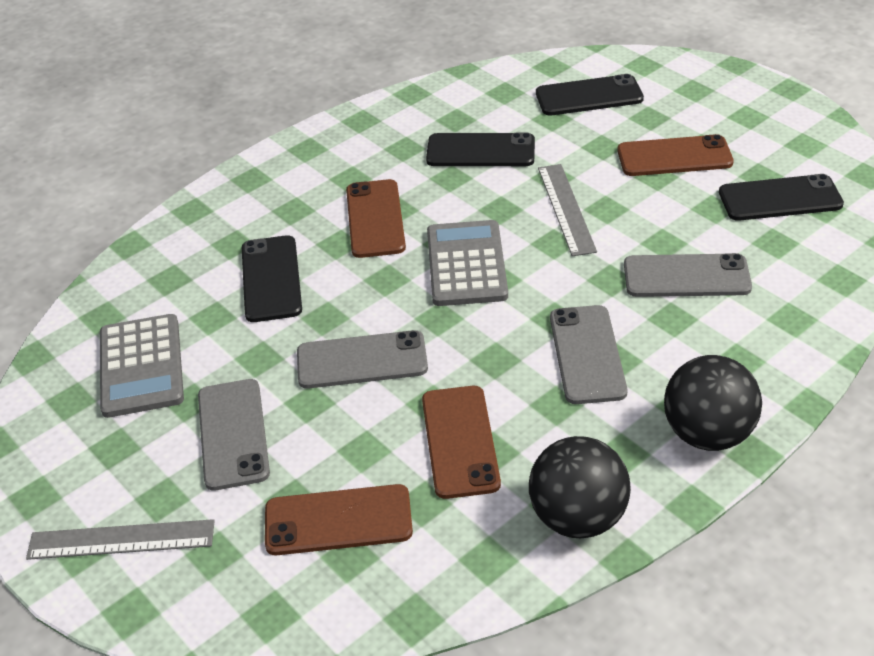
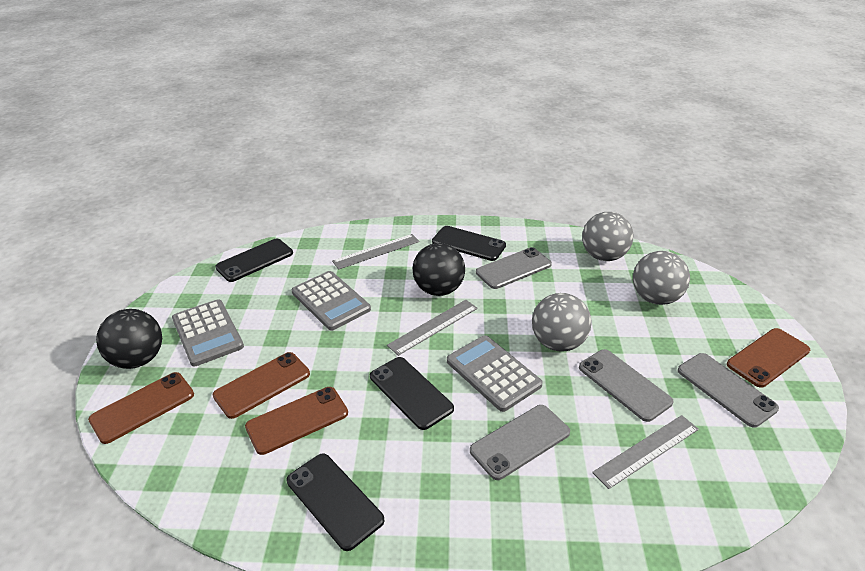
grey ball: 0 -> 3
grey calculator: 2 -> 3
grey ruler: 2 -> 3

